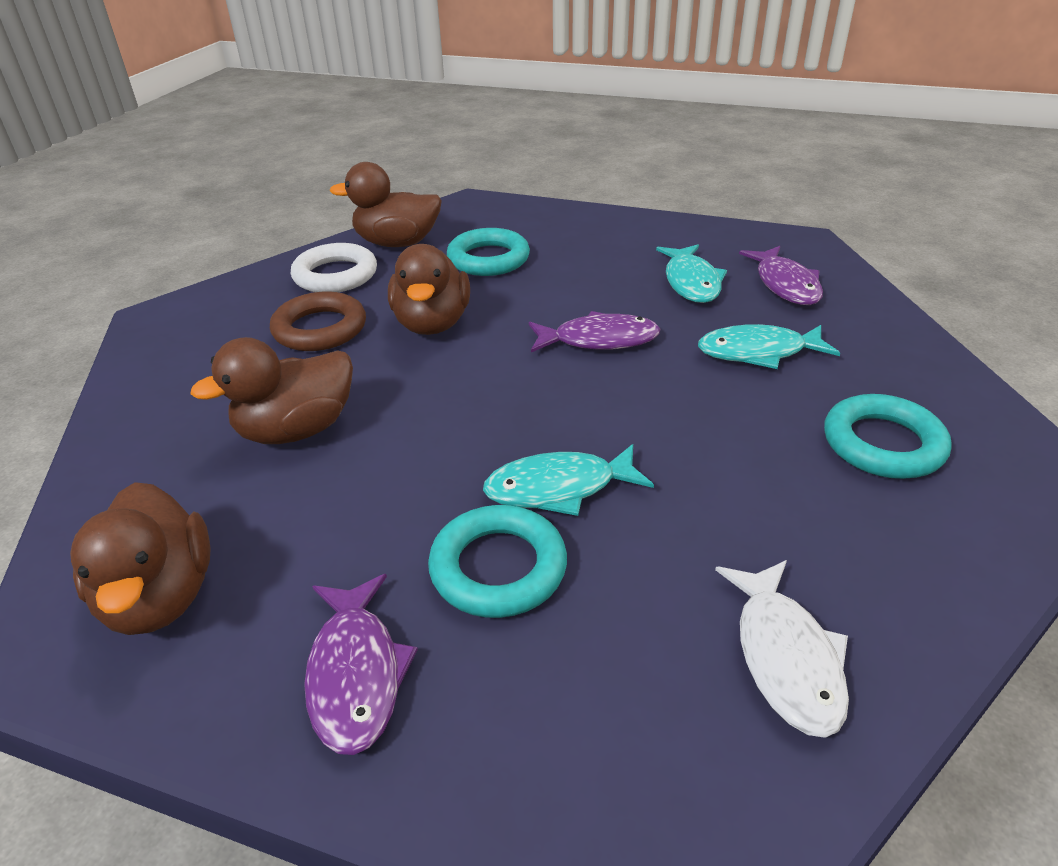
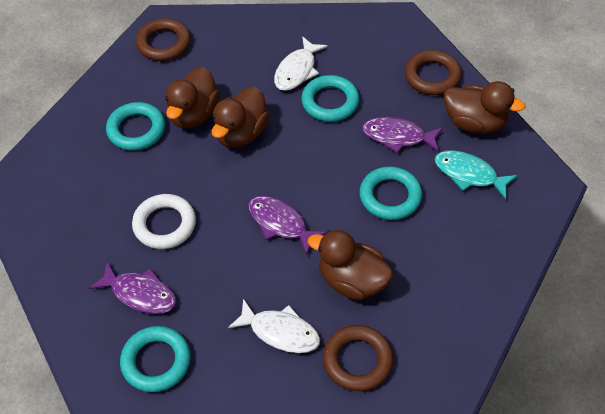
brown ring: 1 -> 3
turquoise fish: 3 -> 1
turquoise ring: 3 -> 4
white fish: 1 -> 2

